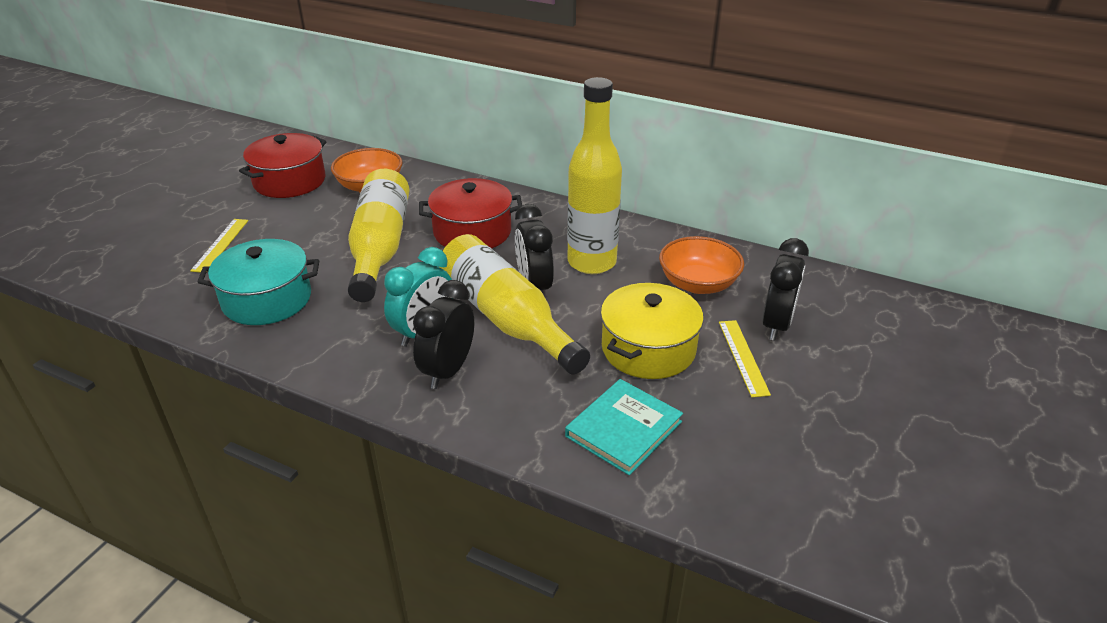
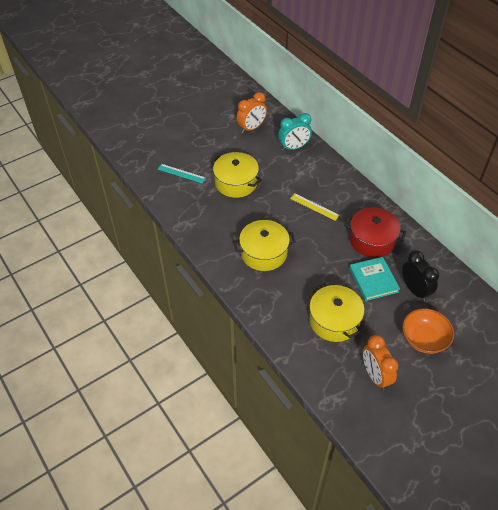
black clock: 3 -> 1
orange bowl: 2 -> 1
orange clock: 0 -> 2
red pot: 2 -> 1
turquoise pot: 1 -> 0
turquoise ruler: 0 -> 1
yellow bottle: 3 -> 0
yellow pot: 1 -> 3
yellow ruler: 2 -> 1

